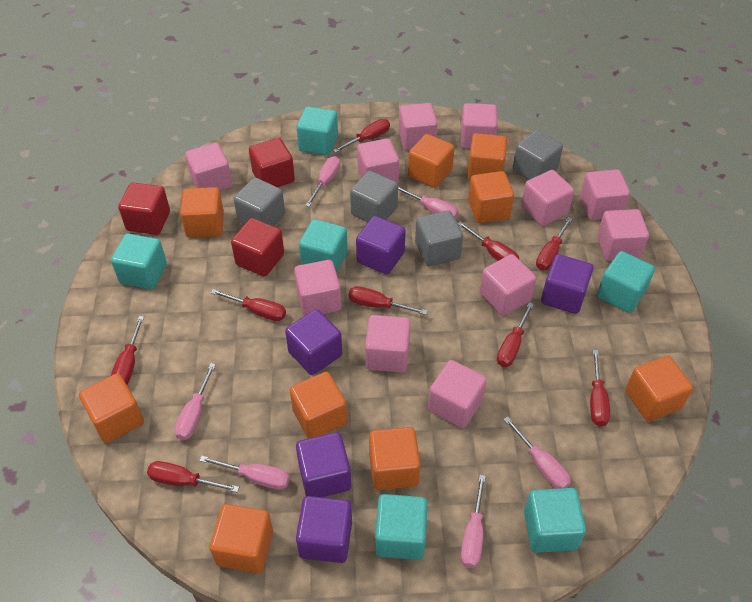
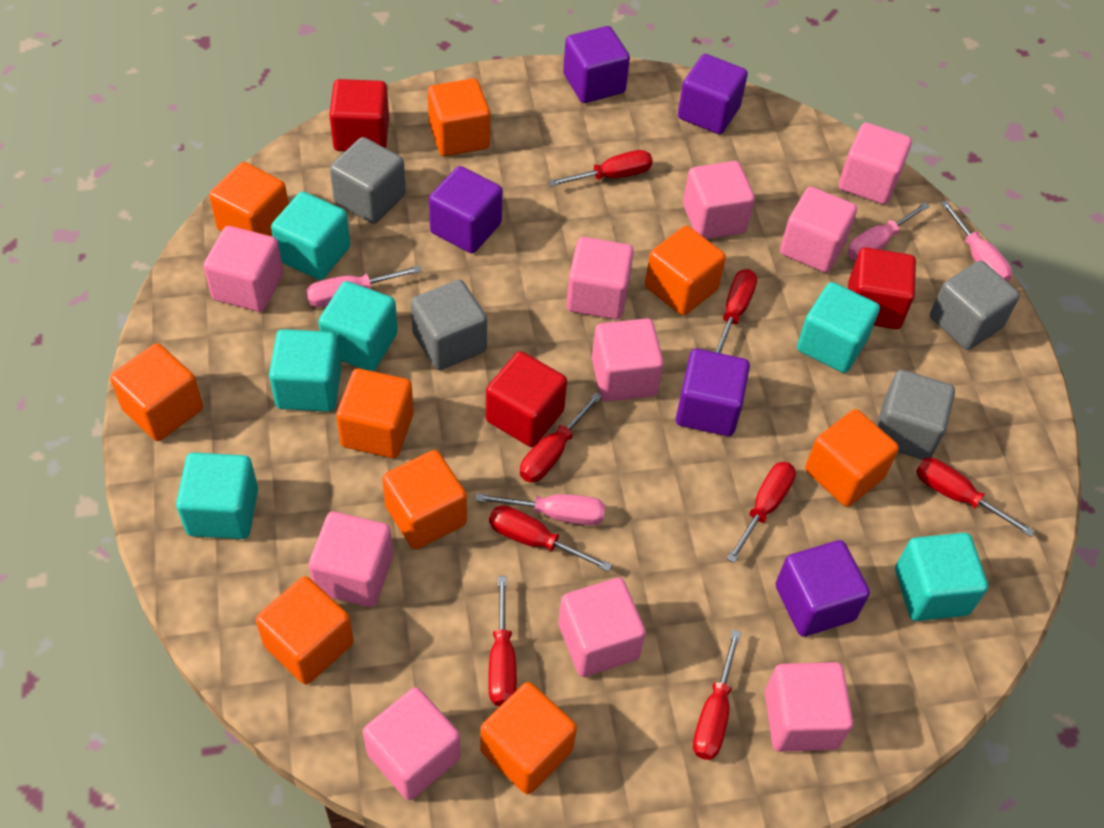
pink cube: 11 -> 10
pink screwdriver: 6 -> 4
red screwdriver: 9 -> 8

